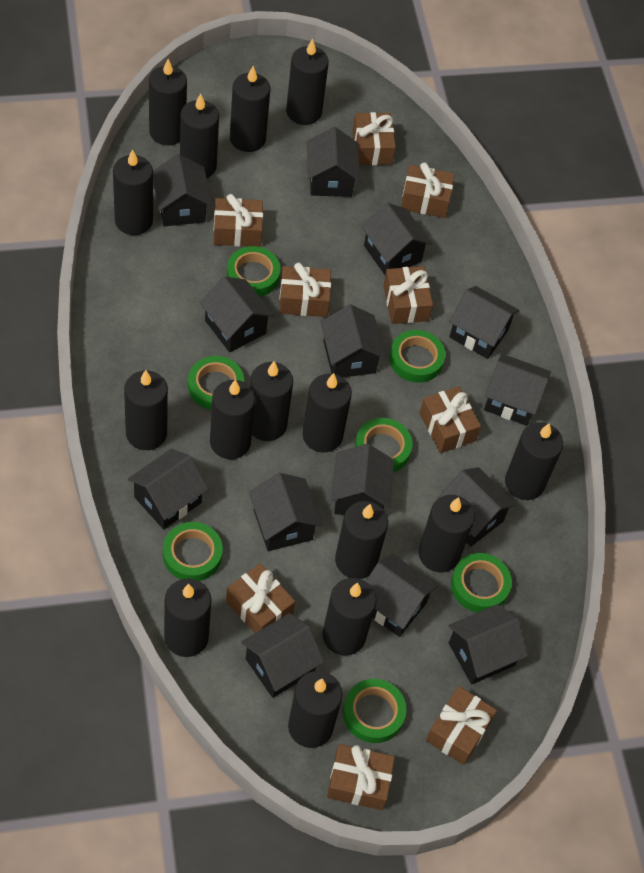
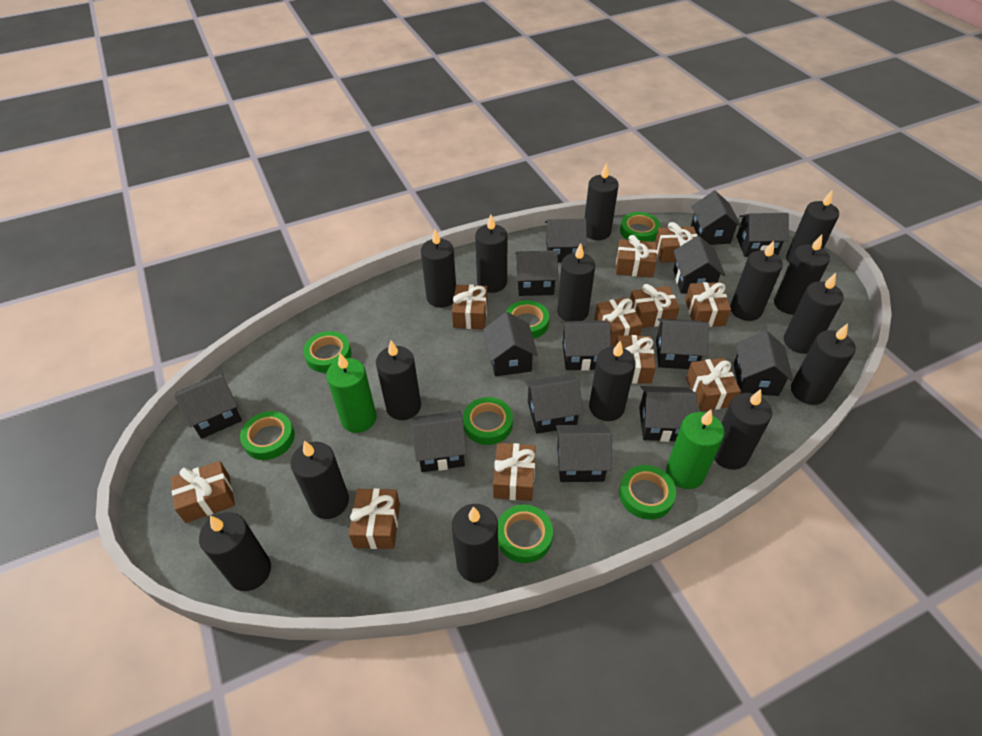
brown gift: 9 -> 11
green candle: 0 -> 2

